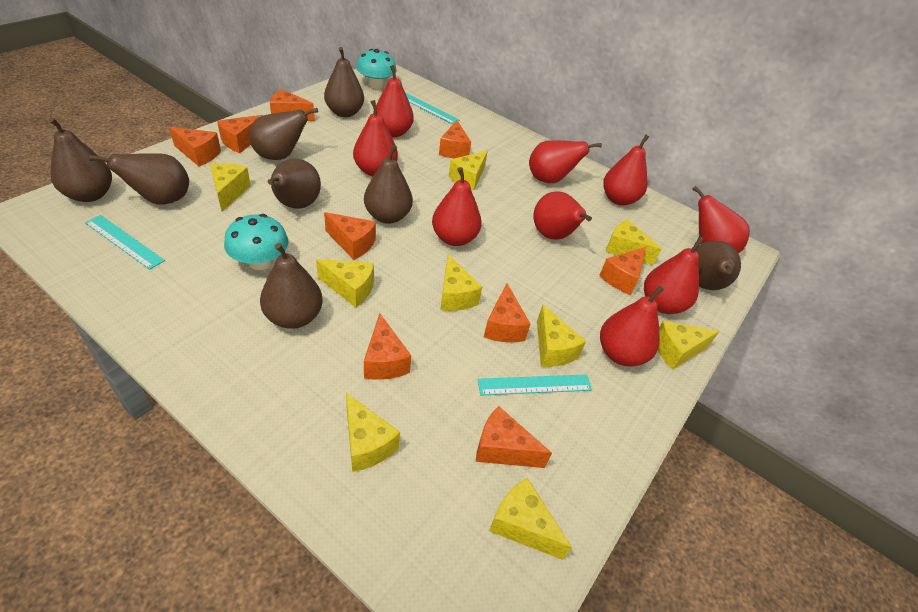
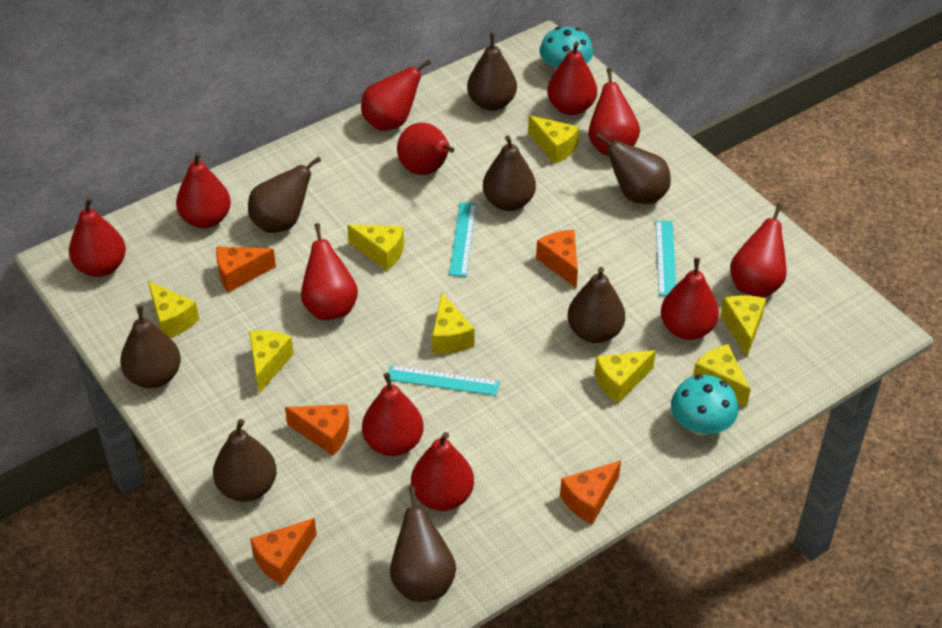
orange cheese: 9 -> 5
red pear: 9 -> 11
yellow cheese: 9 -> 8

